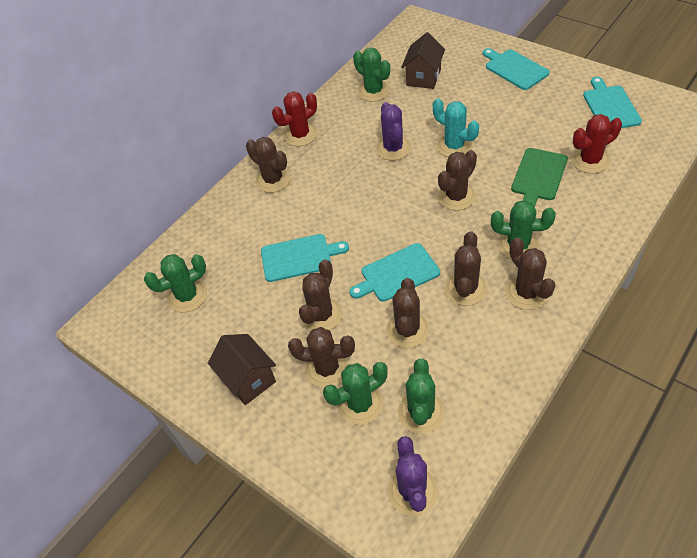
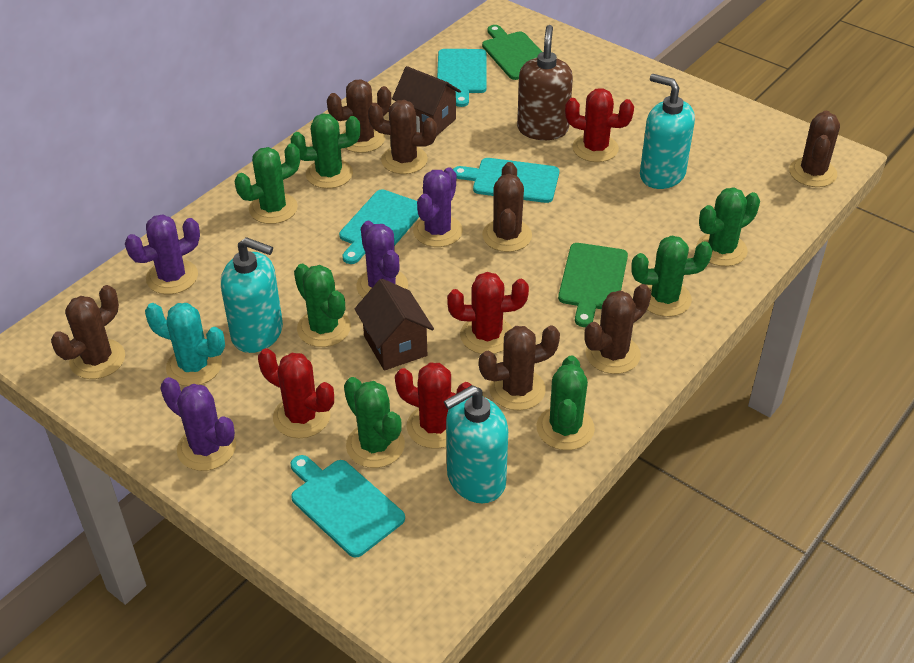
brown soap dispenser: 0 -> 1
green cactus: 5 -> 7
green cutting board: 1 -> 2
purple cactus: 2 -> 4
red cactus: 2 -> 4
turquoise soap dispenser: 0 -> 3

